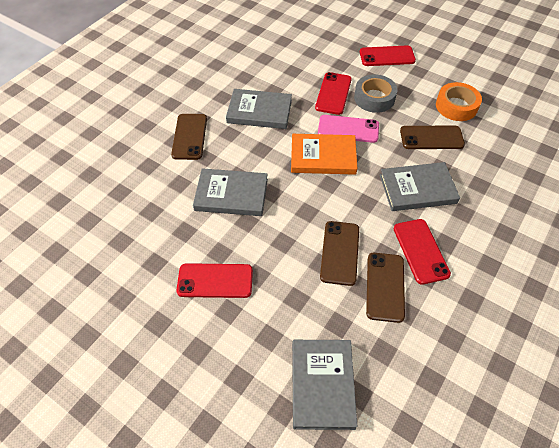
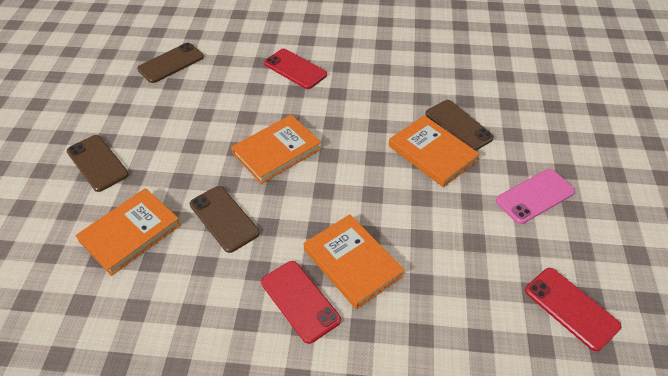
grey book: 4 -> 0
grey tape: 1 -> 0
orange book: 1 -> 4
orange tape: 1 -> 0
red phone: 4 -> 3

